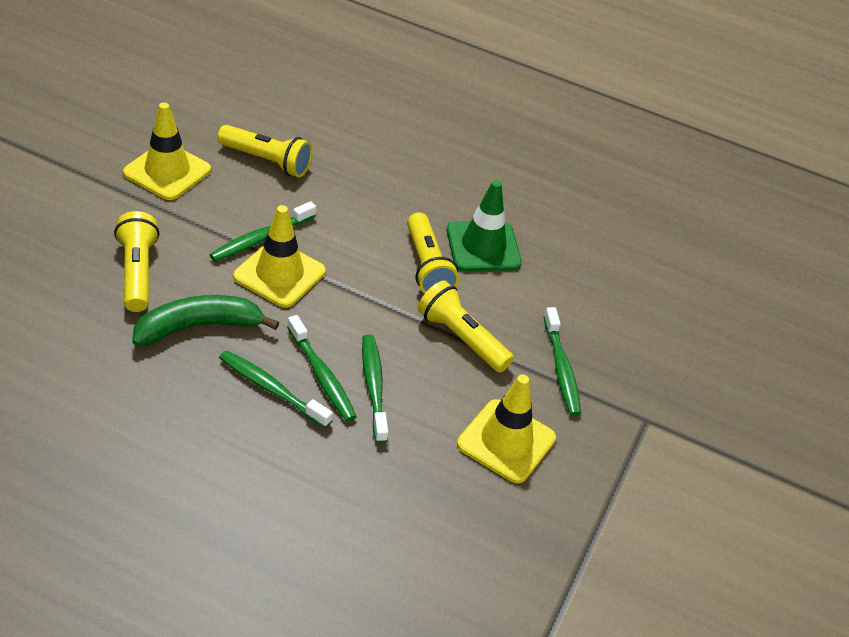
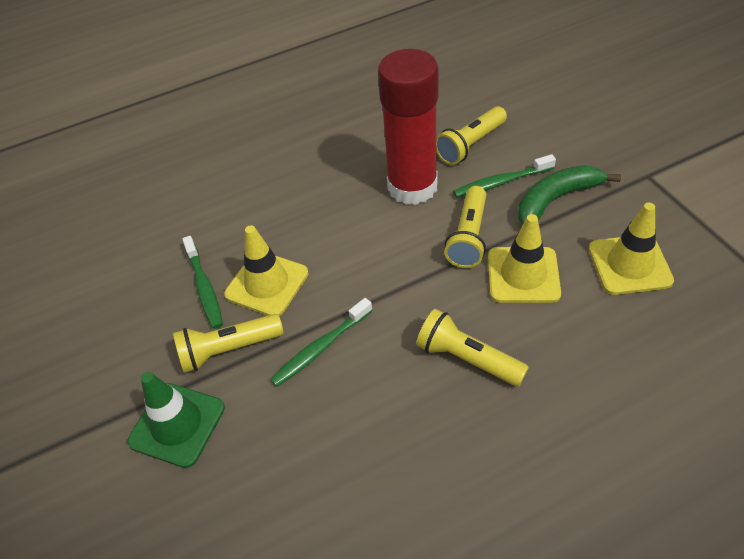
green toothbrush: 5 -> 3
red glue stick: 0 -> 1

